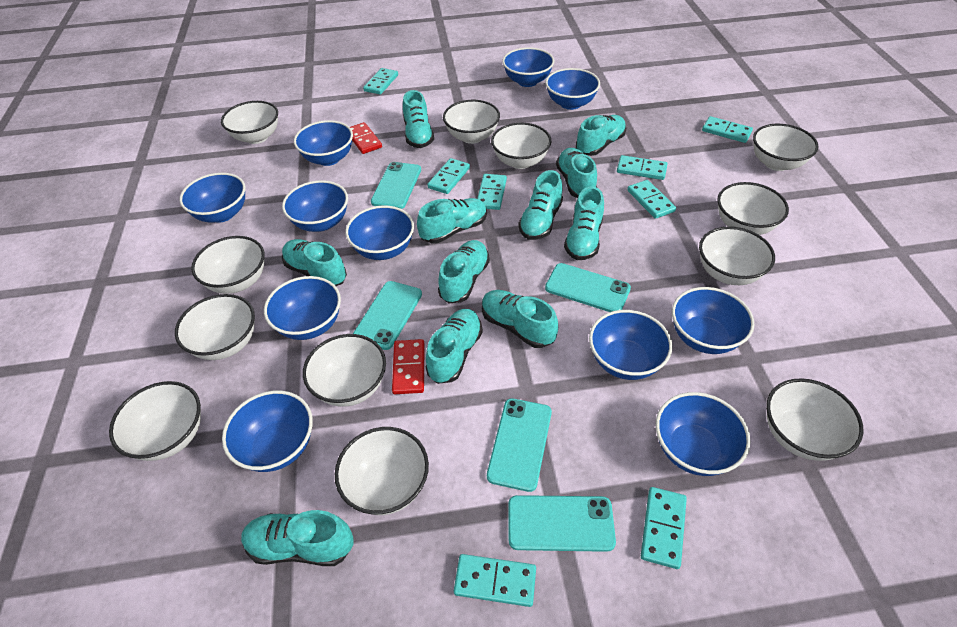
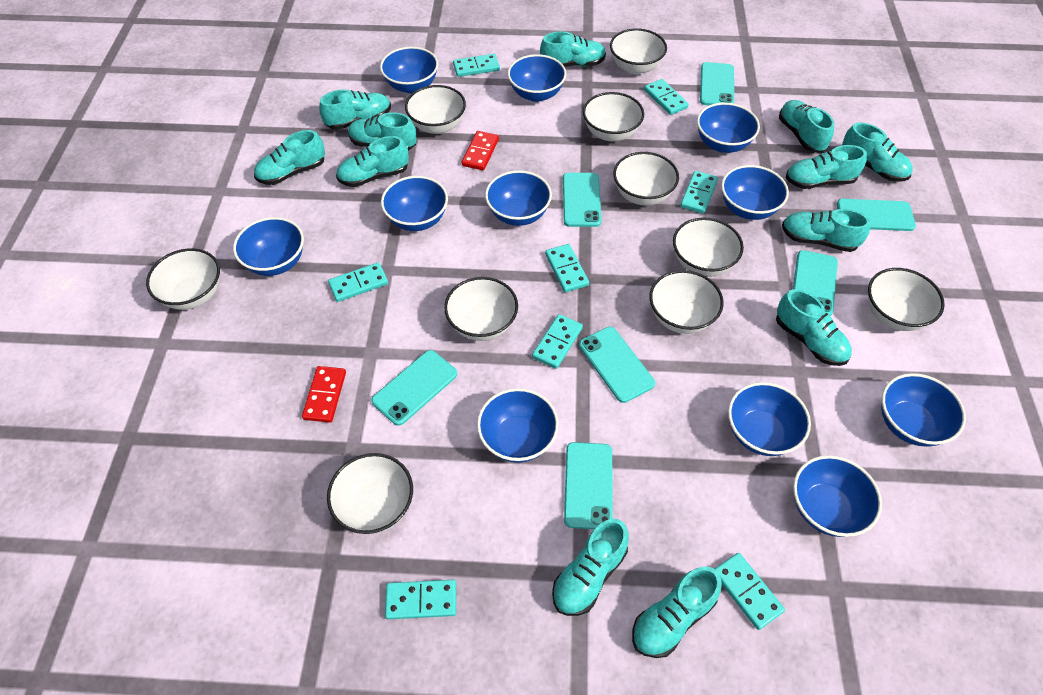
turquoise phone: 5 -> 7
turquoise shoe: 11 -> 12
white bowl: 12 -> 10

